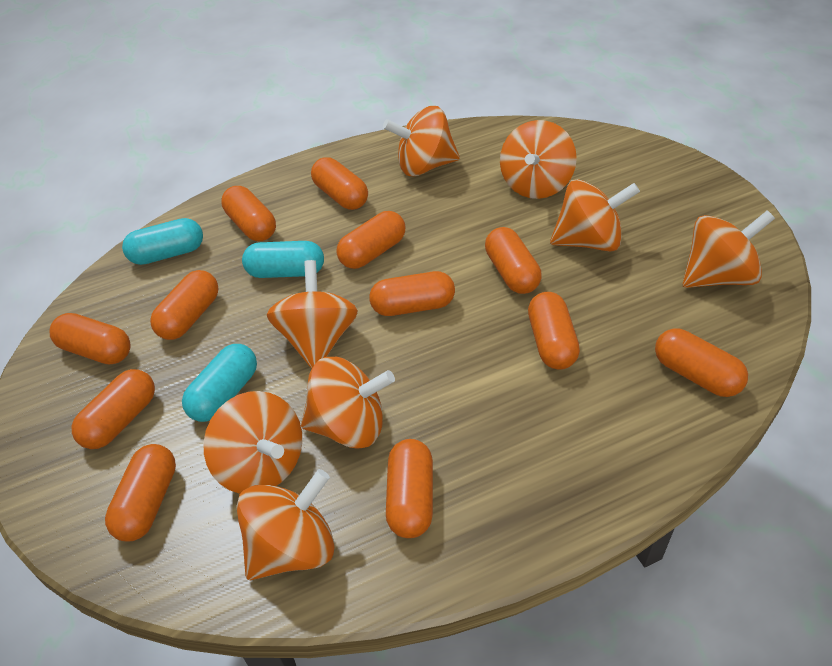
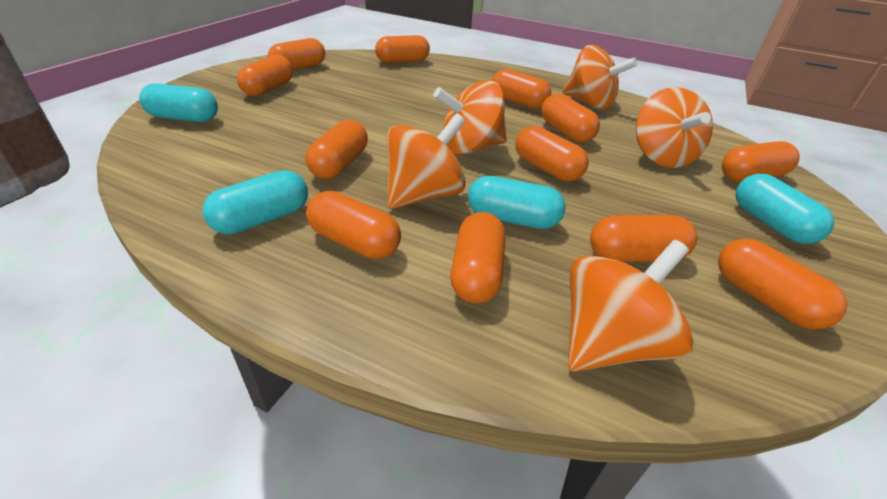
orange spinning top: 8 -> 5
turquoise capsule: 3 -> 4

